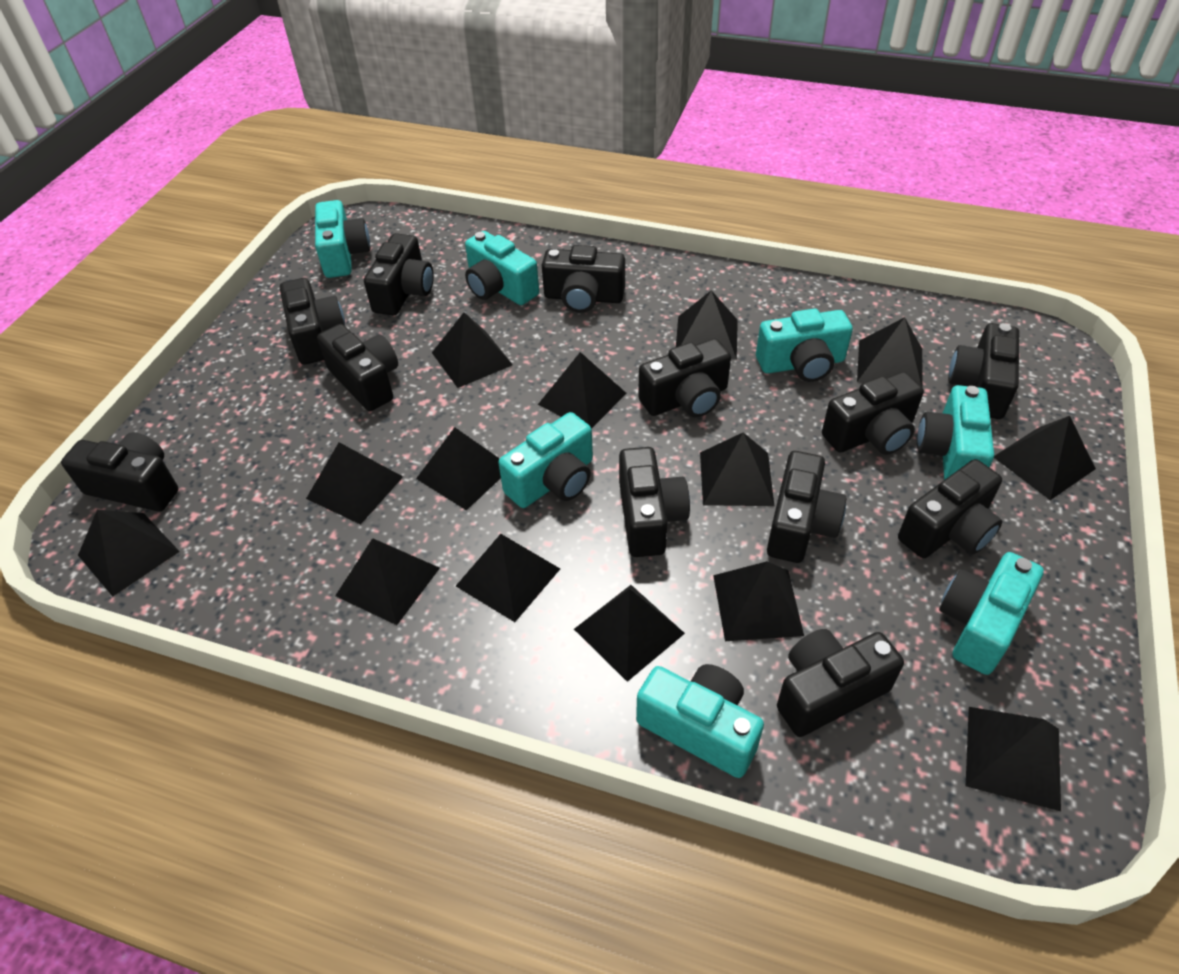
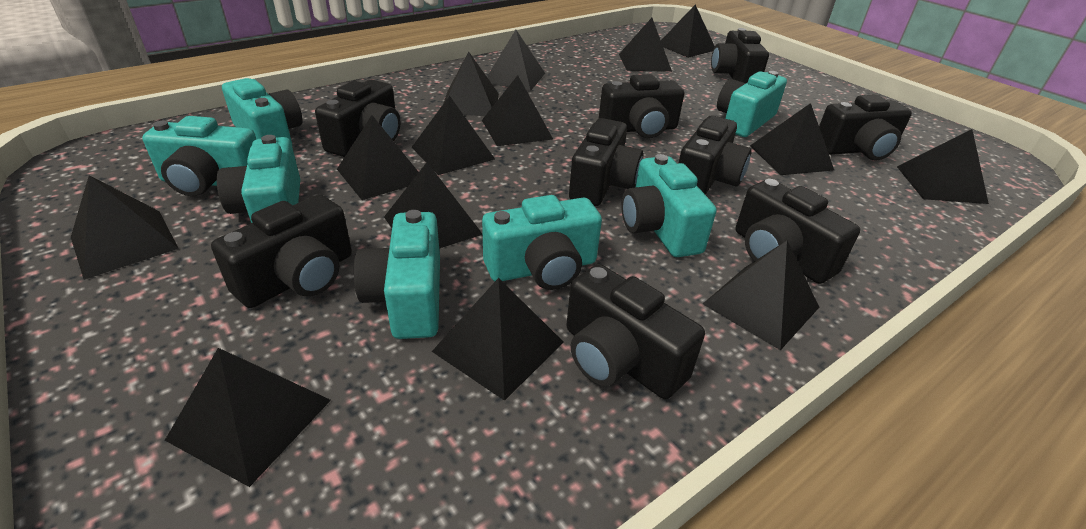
black camera: 12 -> 9

